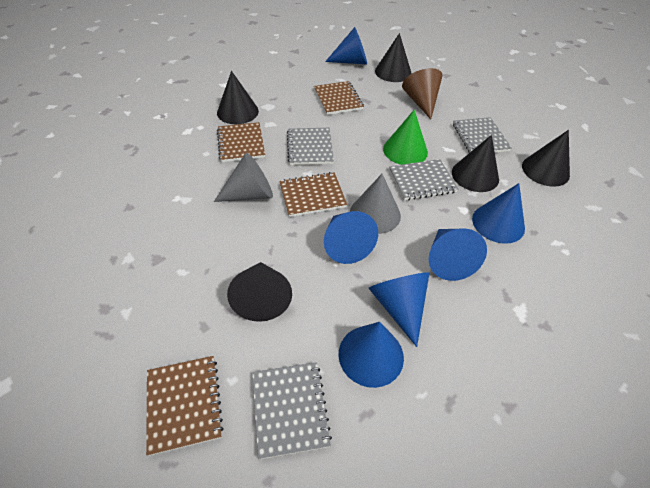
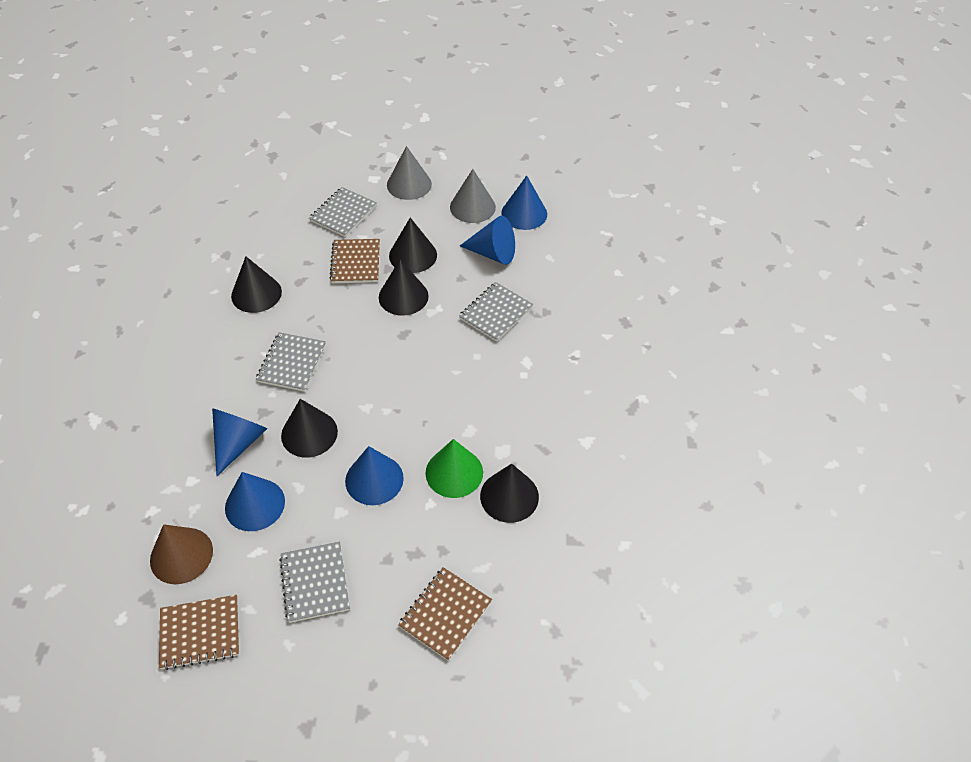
blue cone: 6 -> 5
brown notebook: 4 -> 3

